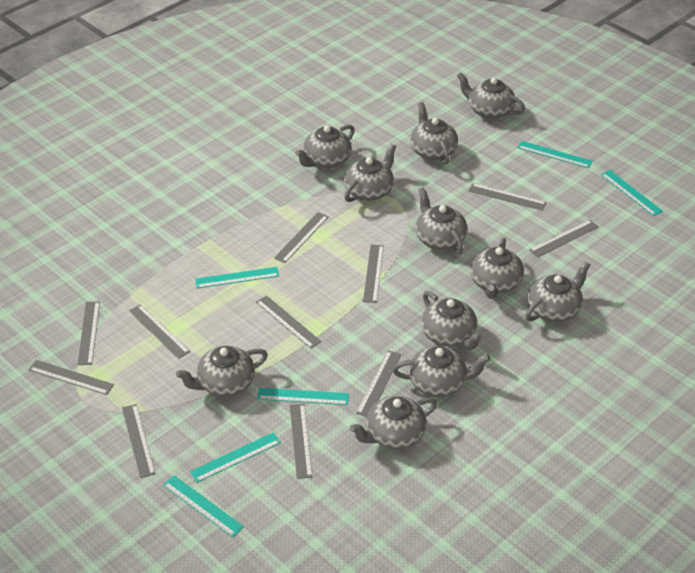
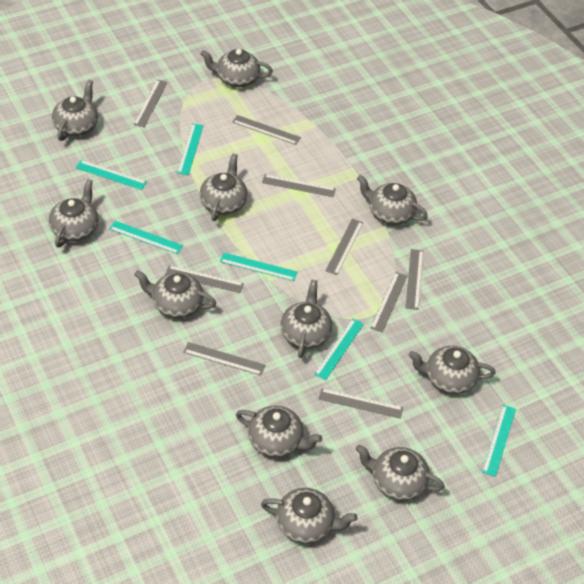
grey ruler: 11 -> 9

